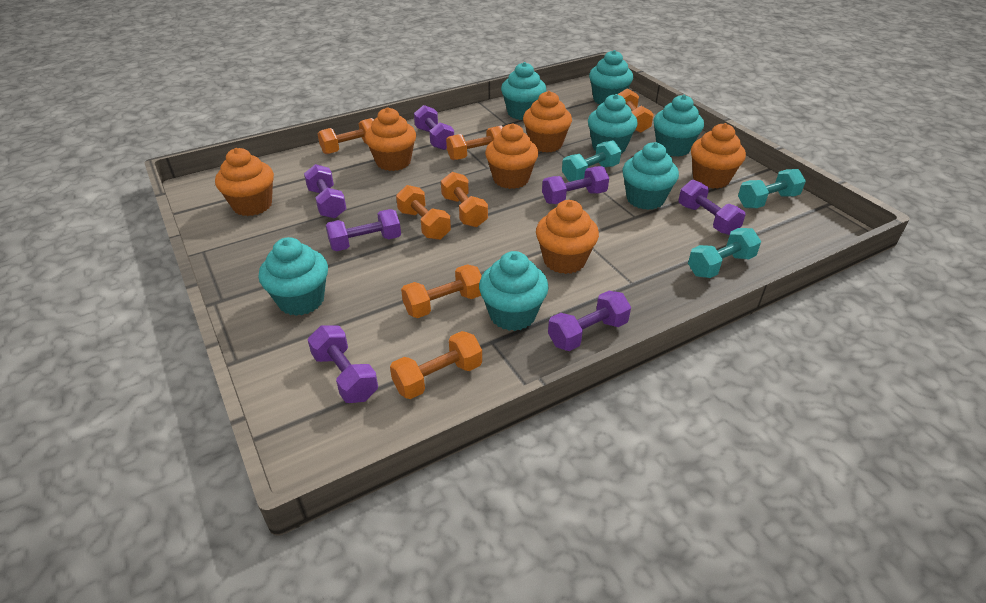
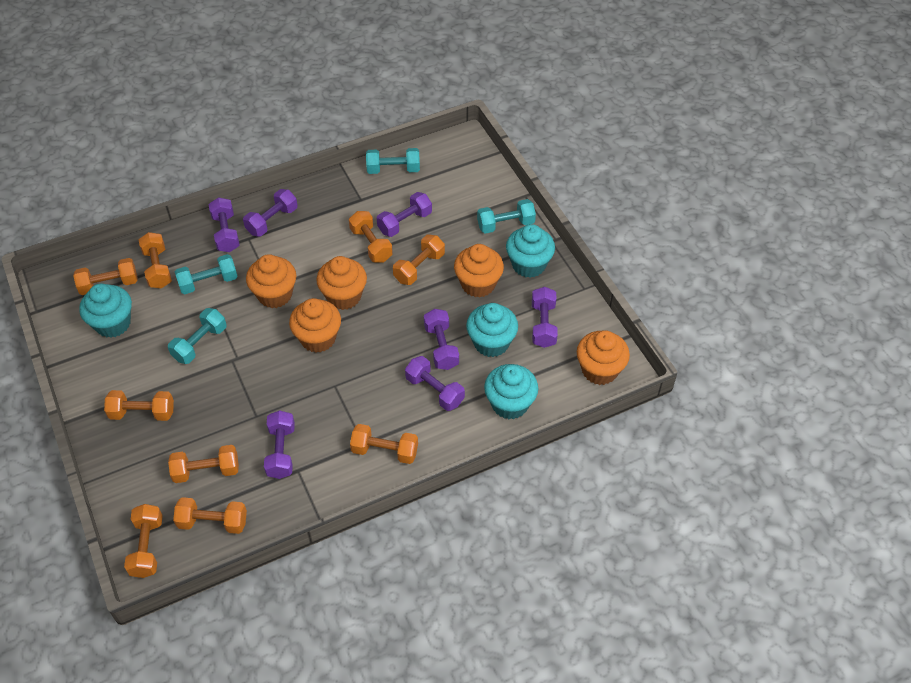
orange cupcake: 6 -> 5
orange dumbbell: 7 -> 9
turquoise cupcake: 7 -> 4
turquoise dumbbell: 3 -> 4

